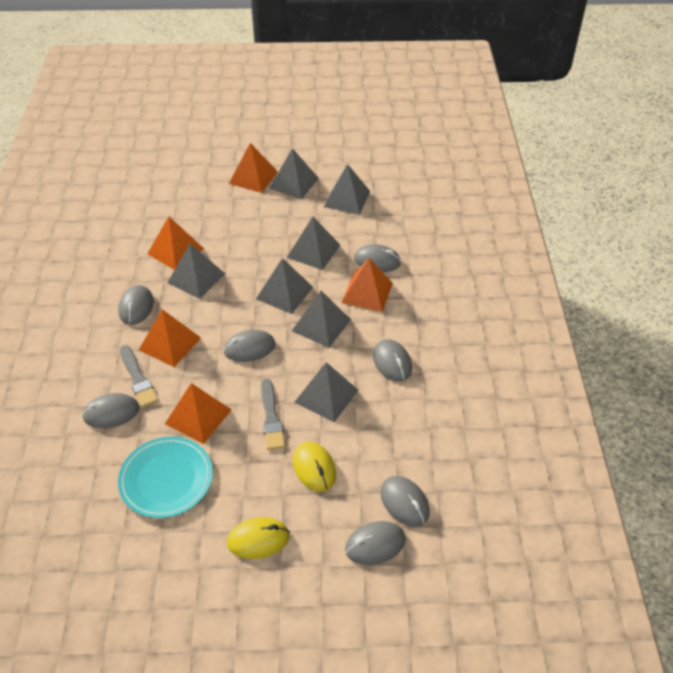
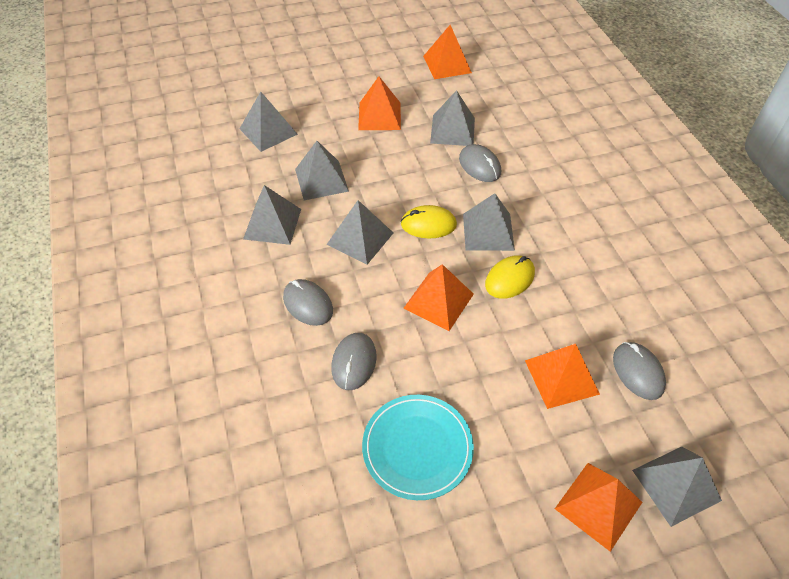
grey brush: 2 -> 0
grey mouse: 7 -> 4

